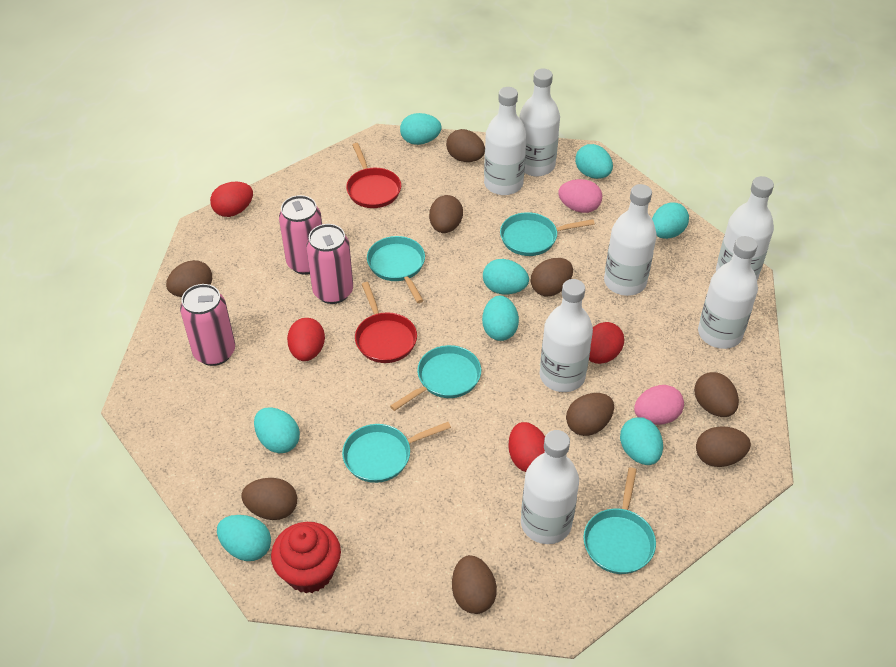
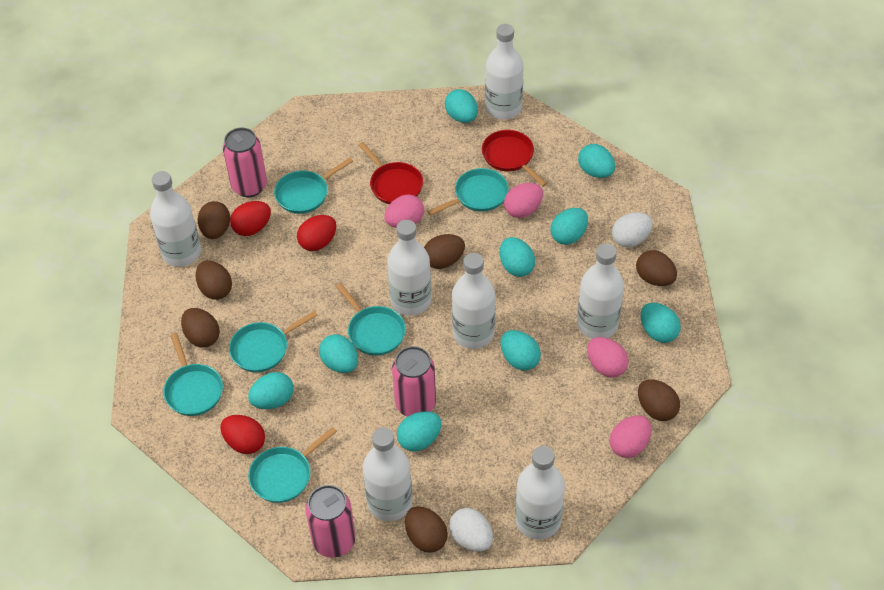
brown egg: 9 -> 7
pink egg: 2 -> 4
red cupcake: 1 -> 0
red egg: 4 -> 3
turquoise egg: 8 -> 9
turquoise pan: 5 -> 6
white egg: 0 -> 2

